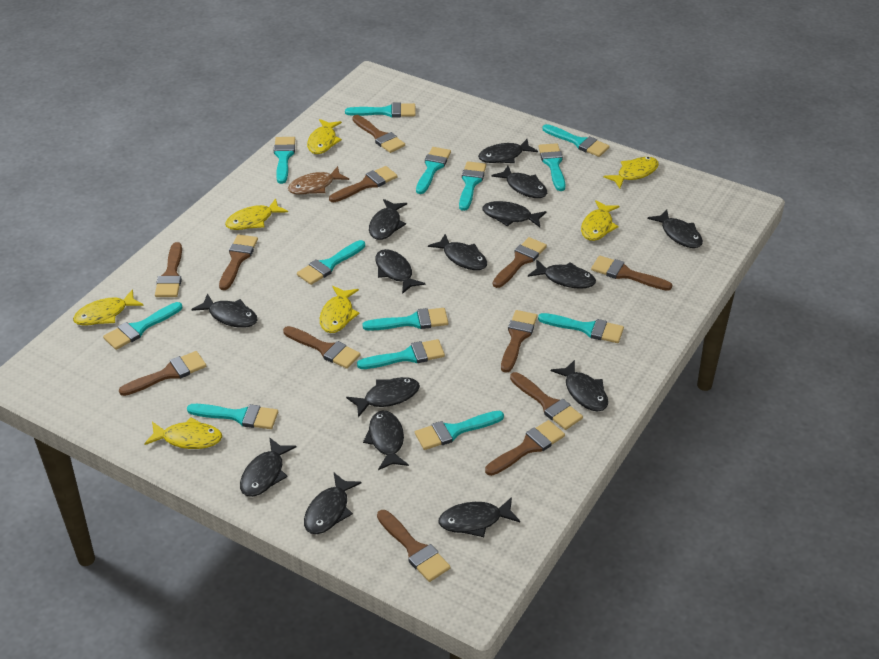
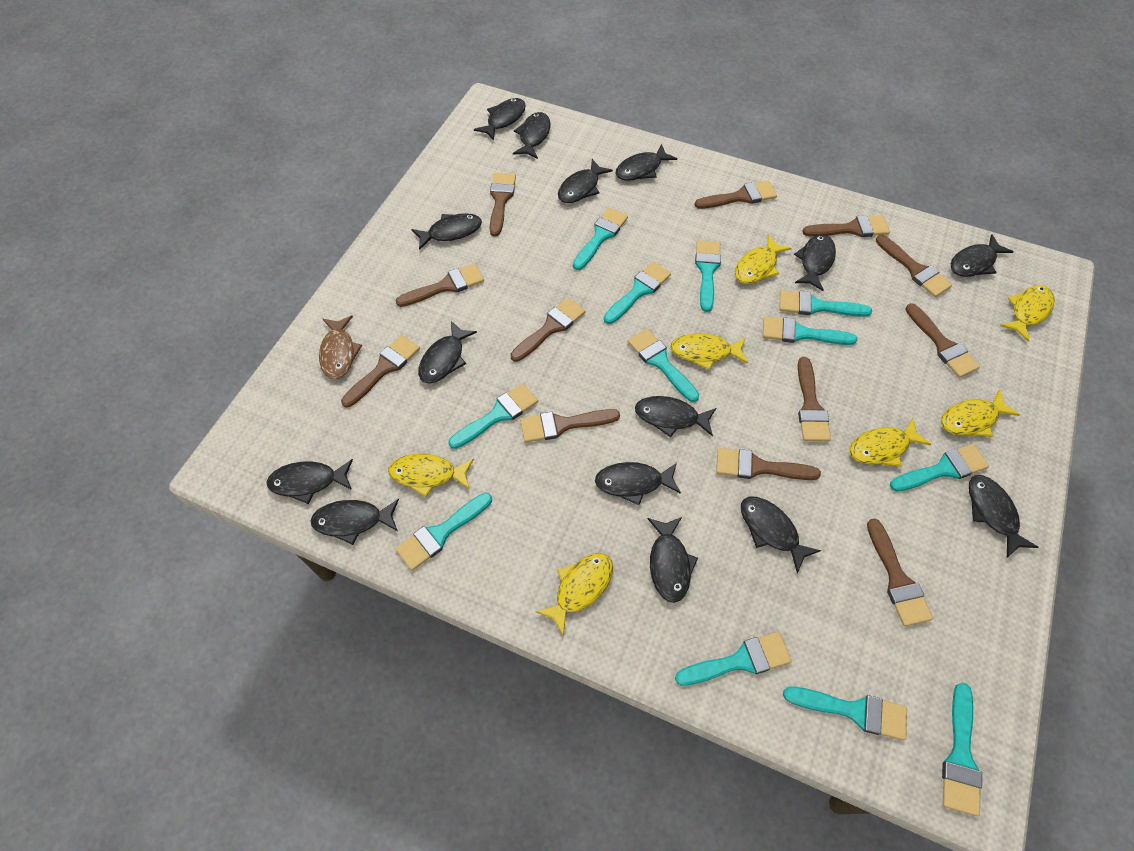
turquoise brush: 13 -> 12

